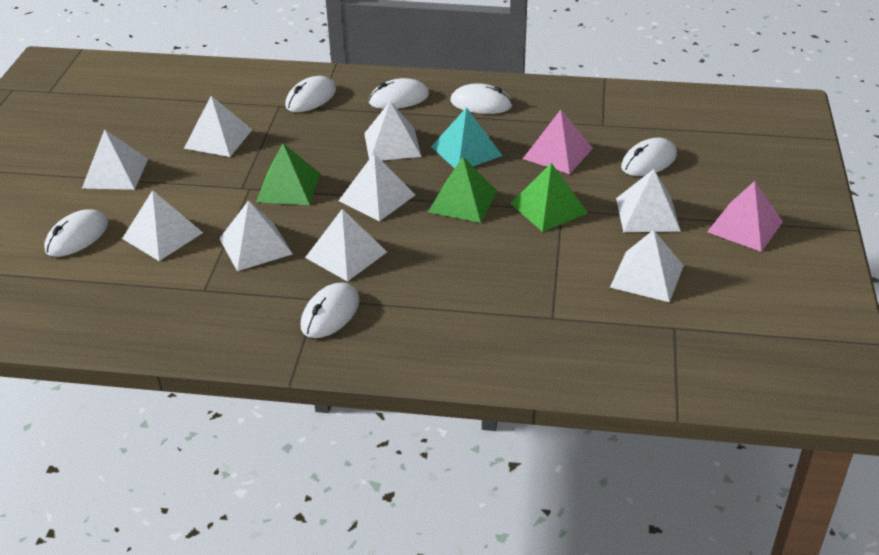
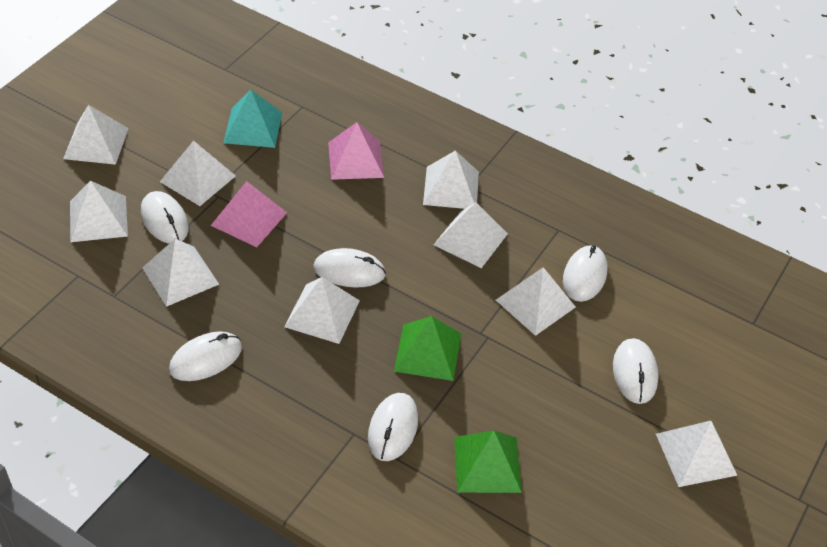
green pyramid: 3 -> 2

